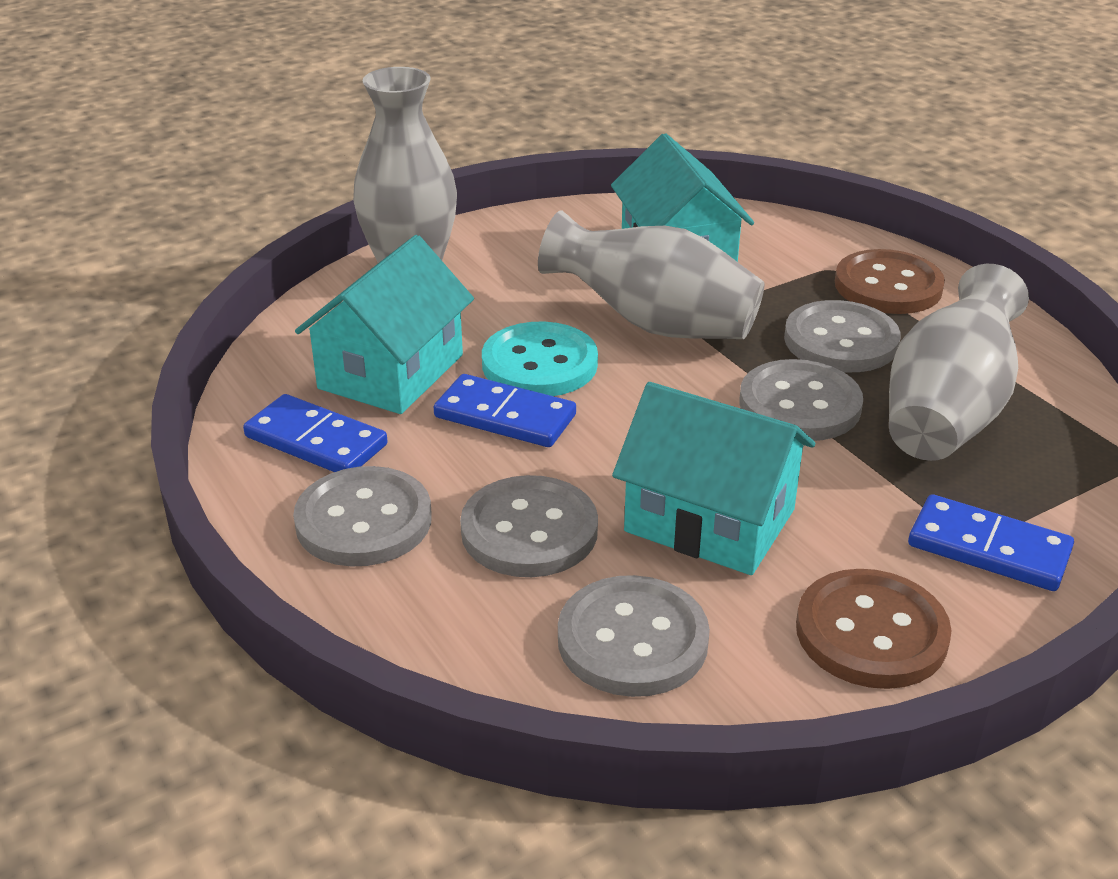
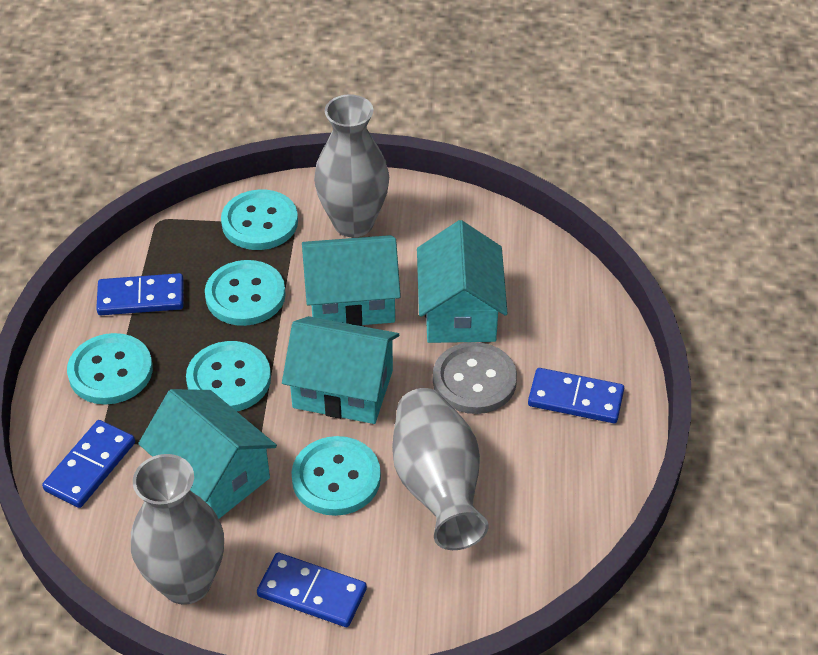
blue domino: 3 -> 4
brown button: 2 -> 0
grey button: 5 -> 1
turquoise button: 1 -> 5
turquoise house: 3 -> 4

